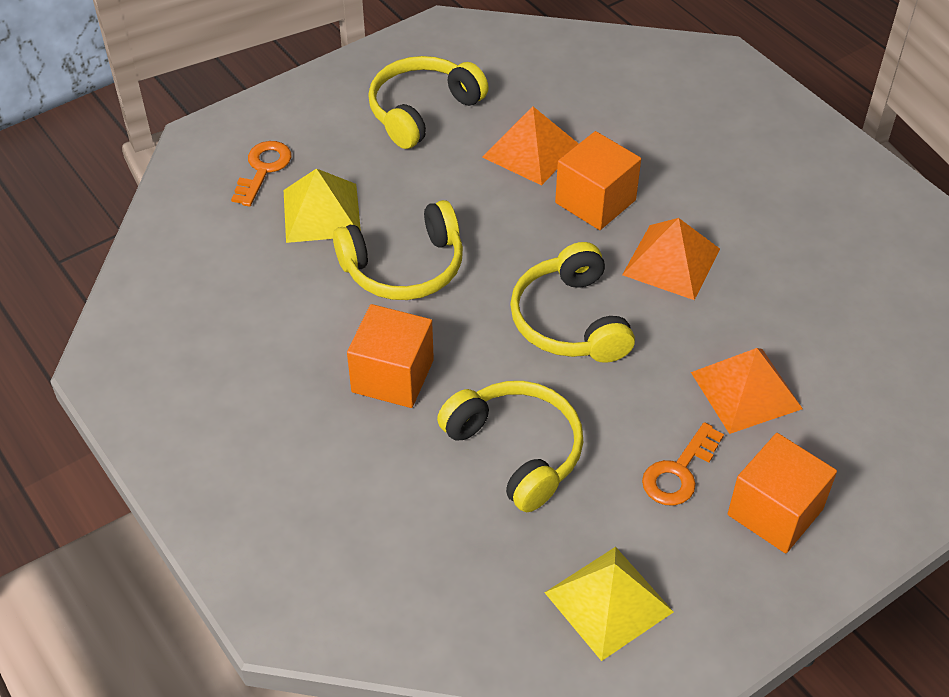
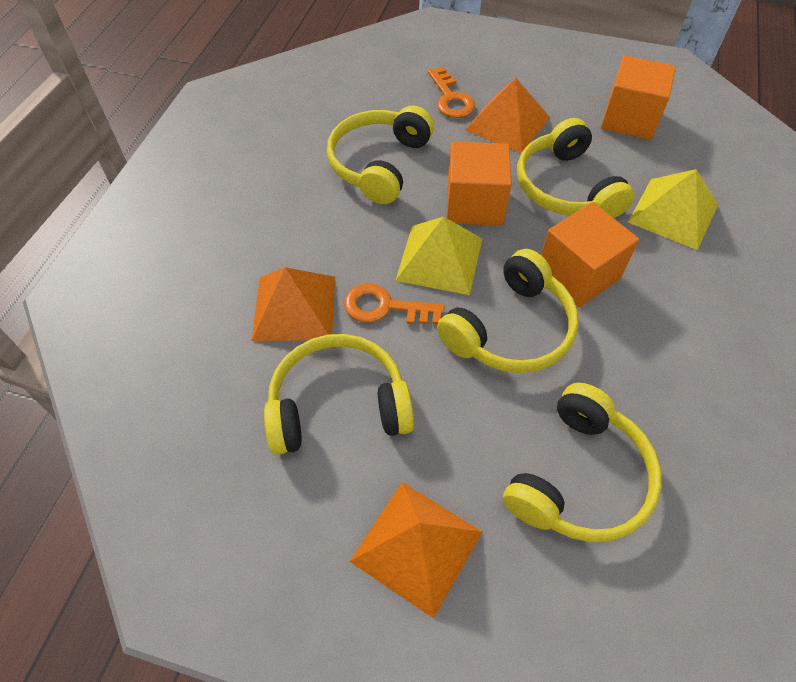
yellow headphones: 4 -> 5

